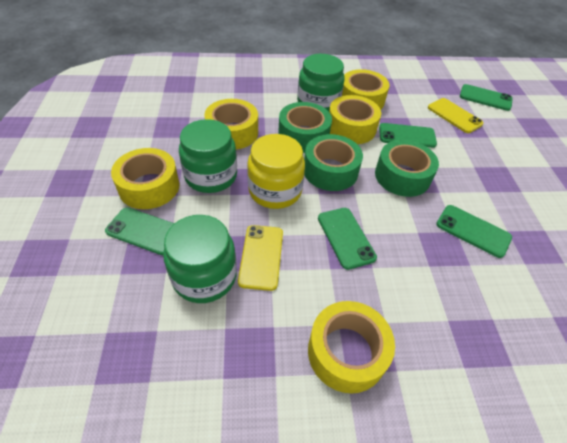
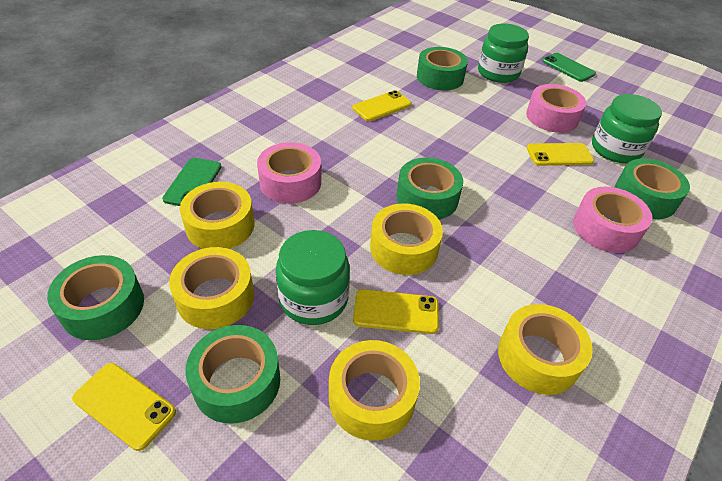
green phone: 5 -> 2
green tape: 3 -> 5
pink tape: 0 -> 3
yellow jar: 1 -> 0
yellow phone: 2 -> 4

